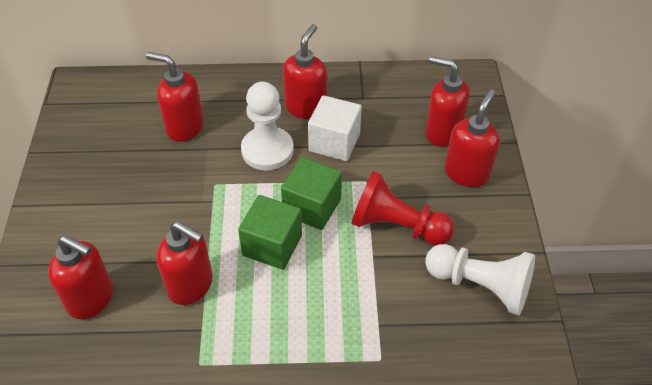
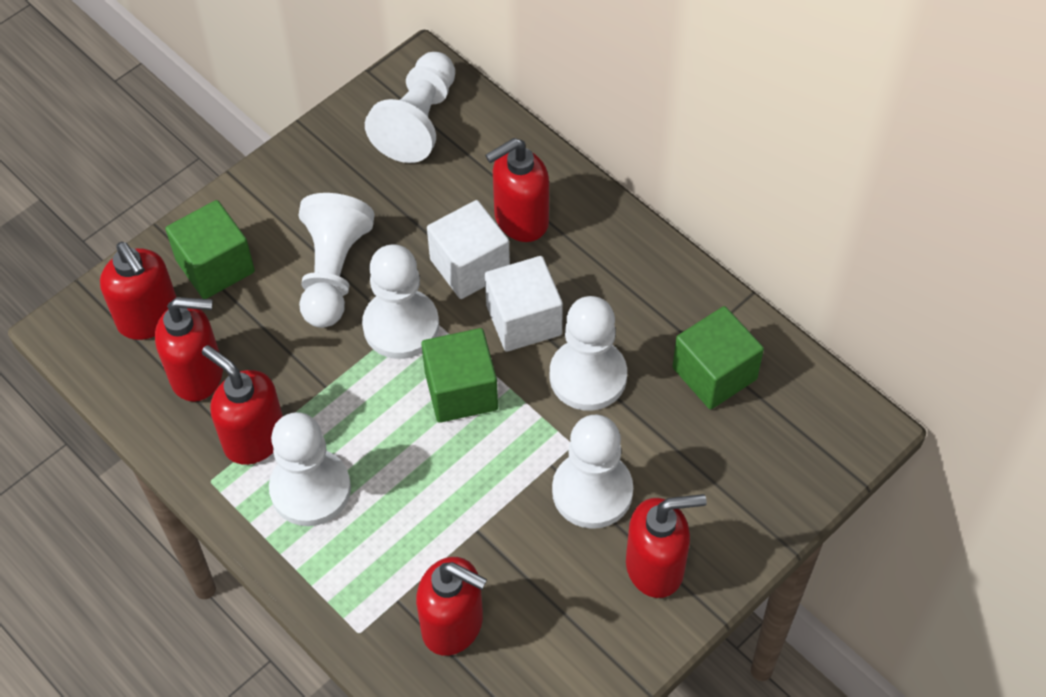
green cube: 2 -> 3
red pawn: 1 -> 0
white cube: 1 -> 2
white pawn: 2 -> 6

